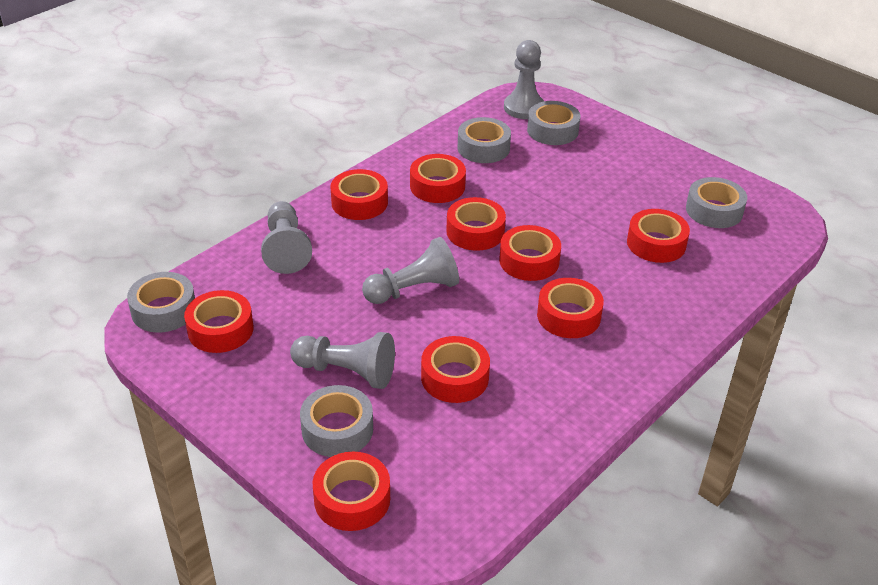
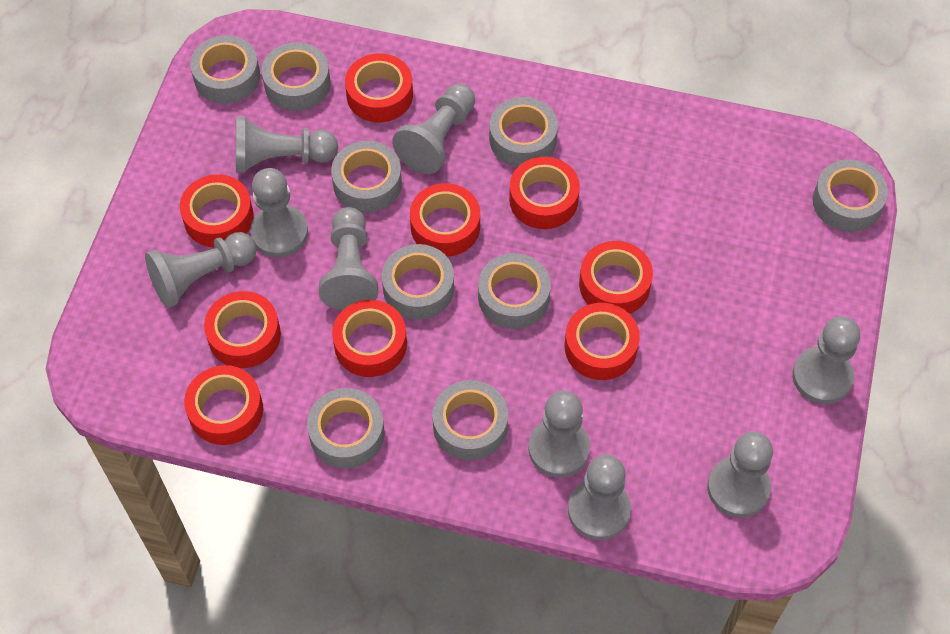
grey pawn: 4 -> 9
grey tape: 5 -> 9

